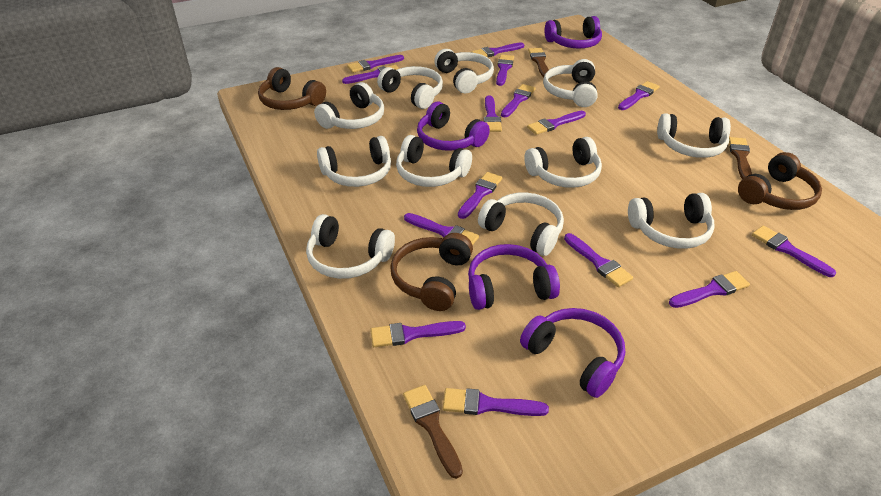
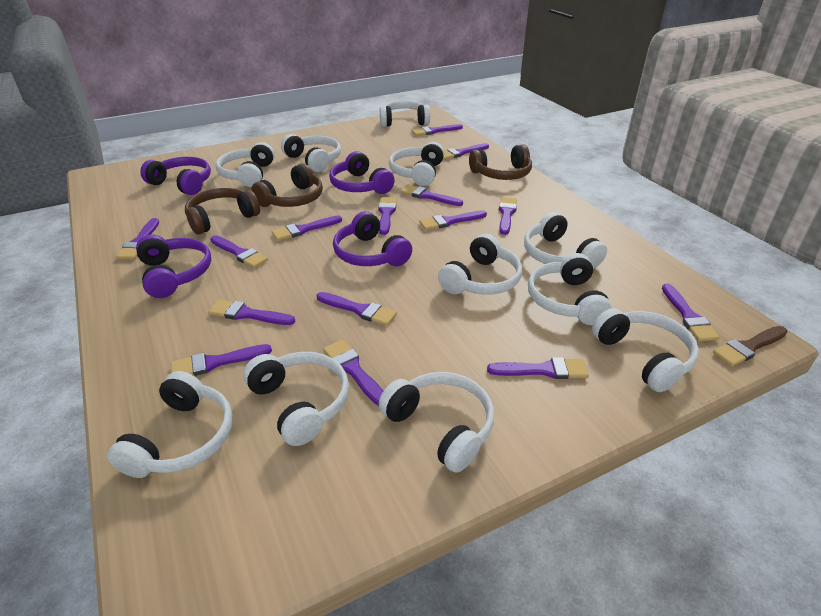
brown brush: 3 -> 1

